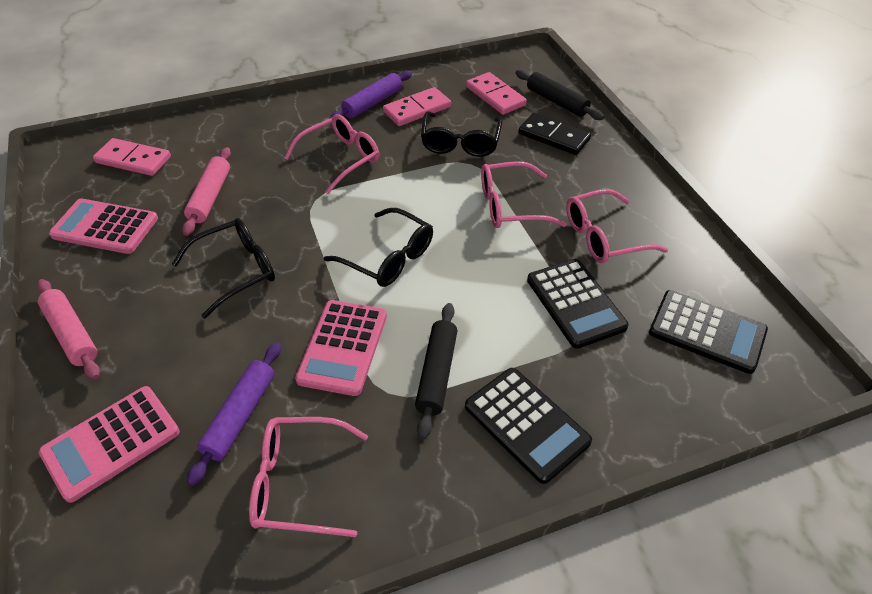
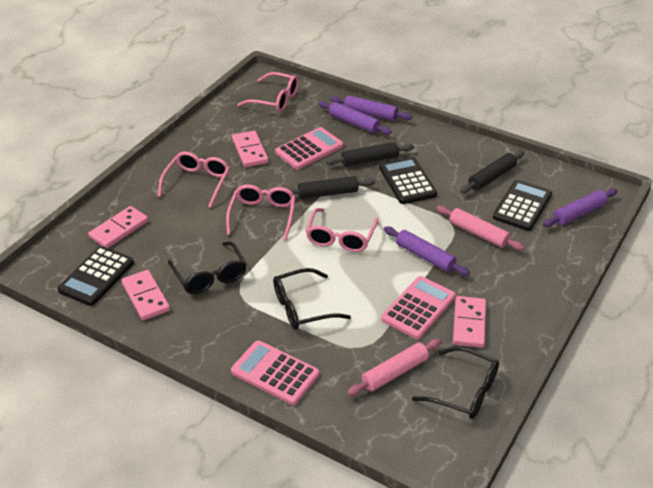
black domino: 1 -> 0
black rolling pin: 2 -> 3
pink domino: 3 -> 4
purple rolling pin: 2 -> 4

